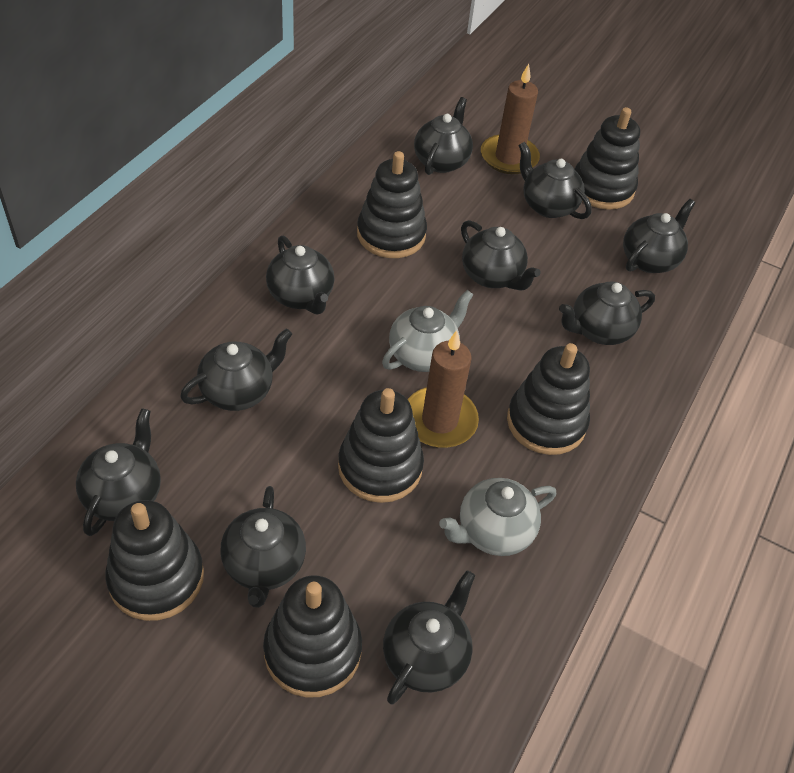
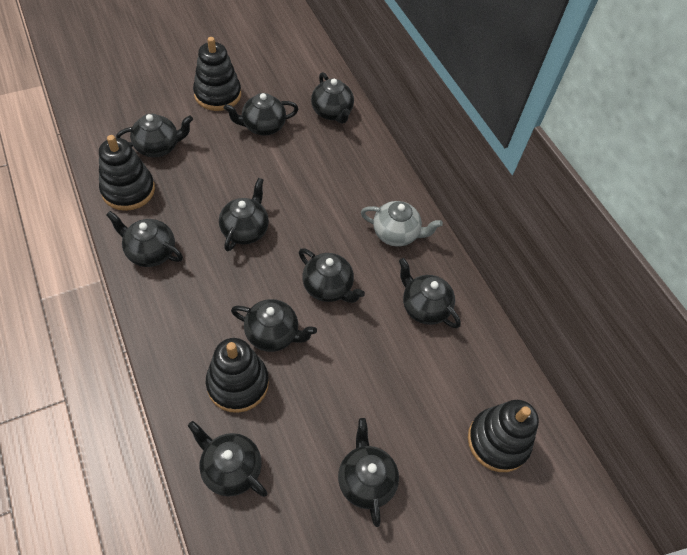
black stacking toy: 6 -> 4
brown candle: 2 -> 0
grey teapot: 2 -> 1

